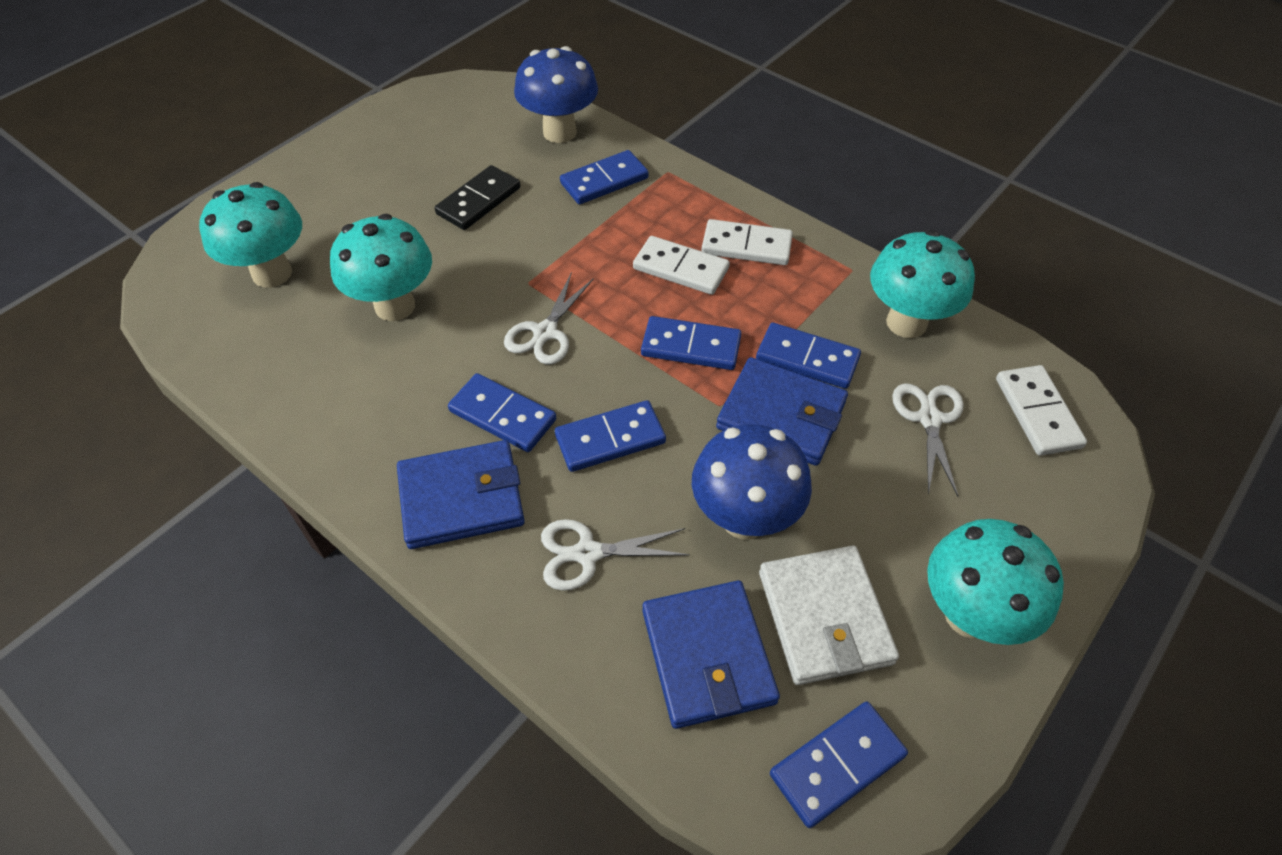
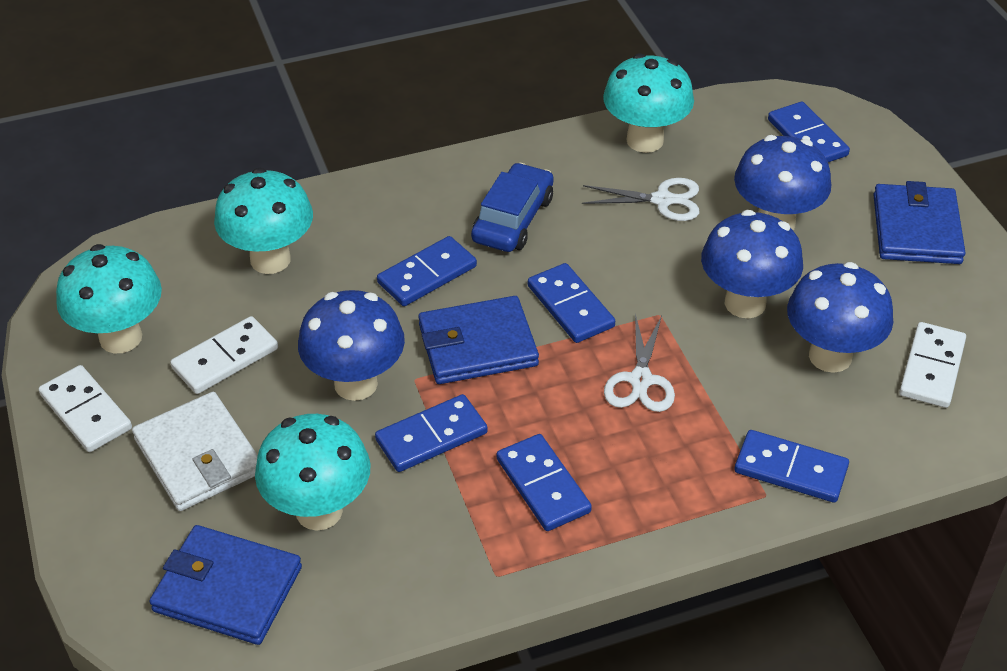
black domino: 1 -> 0
blue car: 0 -> 1
blue mushroom: 2 -> 4
white scissors: 3 -> 2

